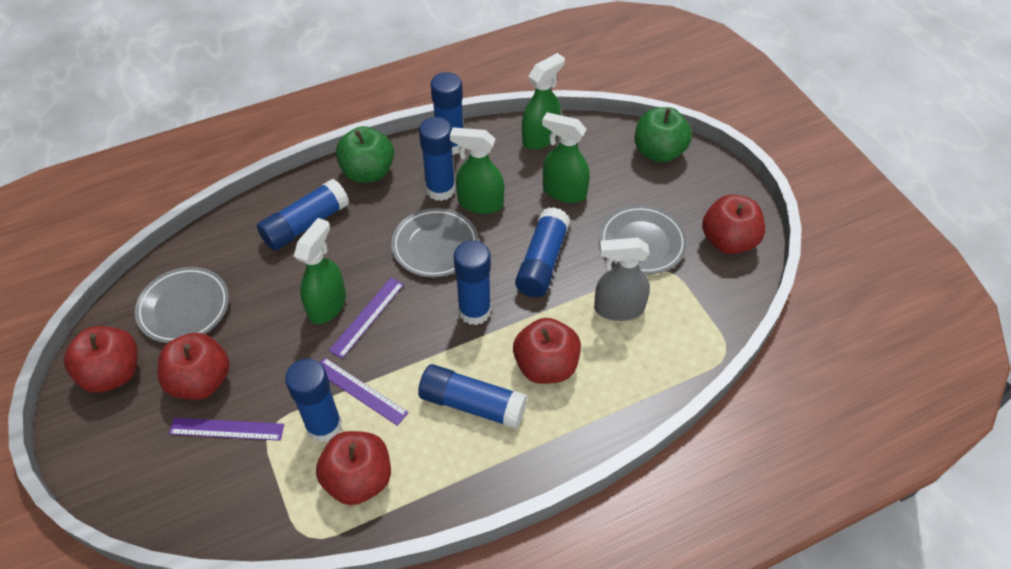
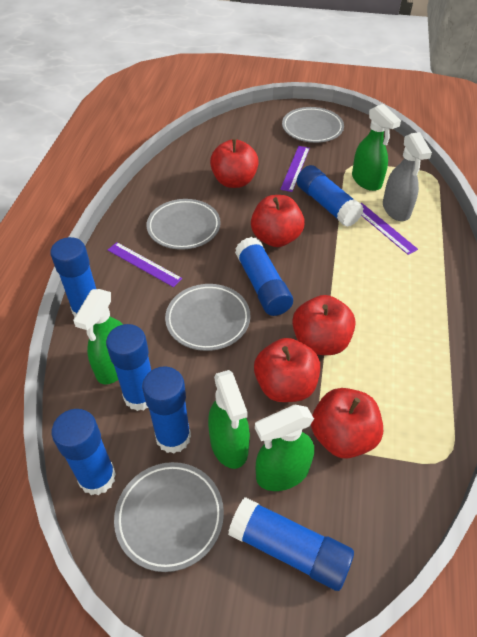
green apple: 2 -> 0
grey plate: 3 -> 4

